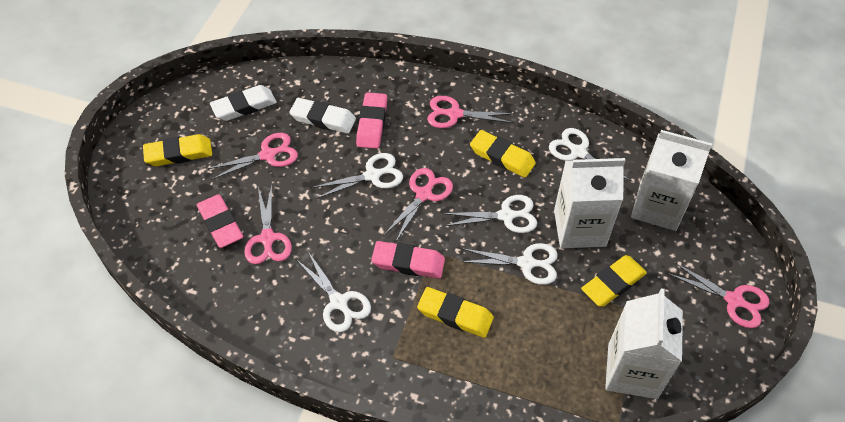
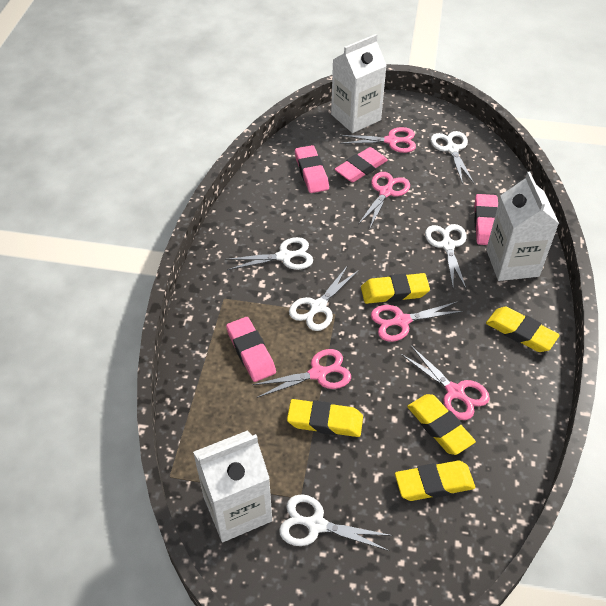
pink eraser: 3 -> 4
white eraser: 2 -> 0
yellow eraser: 4 -> 5

